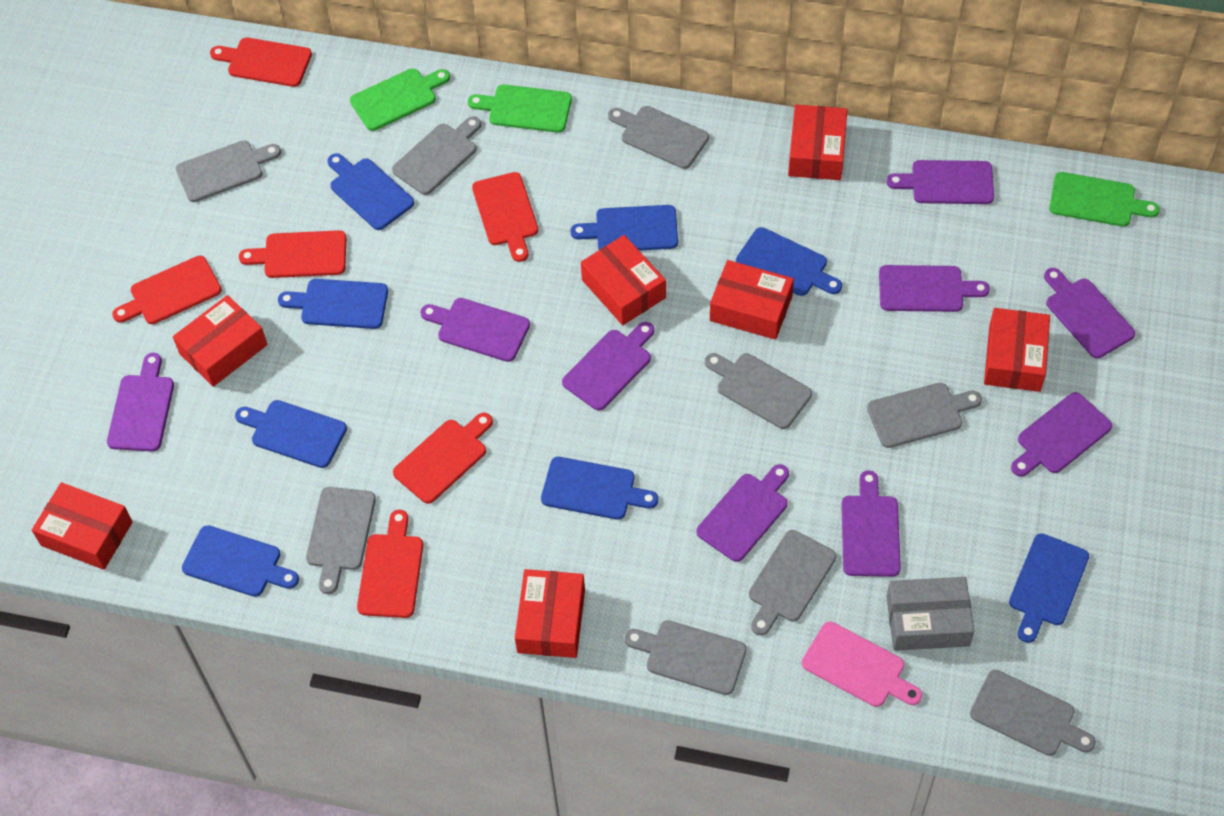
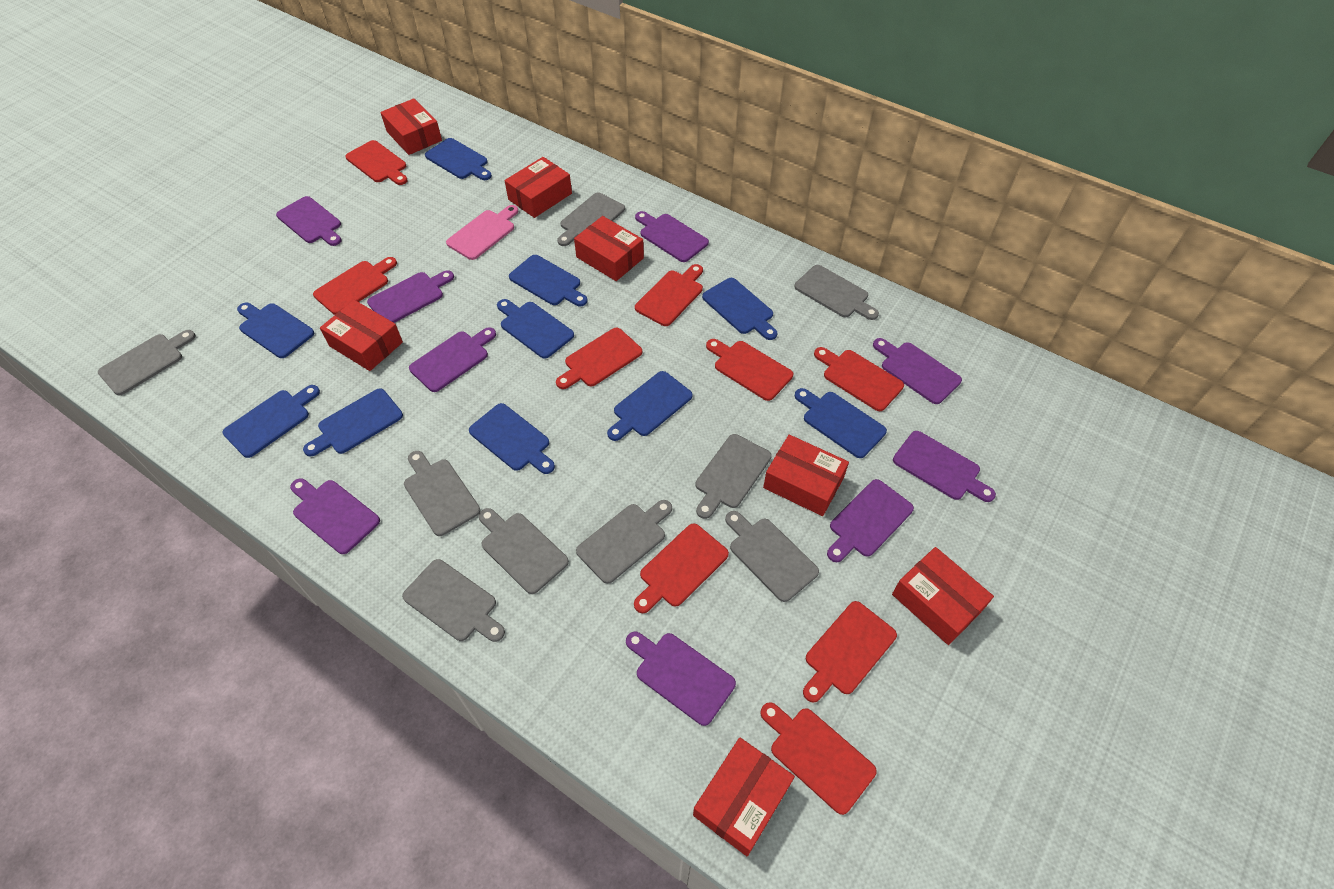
blue cutting board: 8 -> 10
green cutting board: 3 -> 0
grey box: 1 -> 0
red cutting board: 6 -> 9

